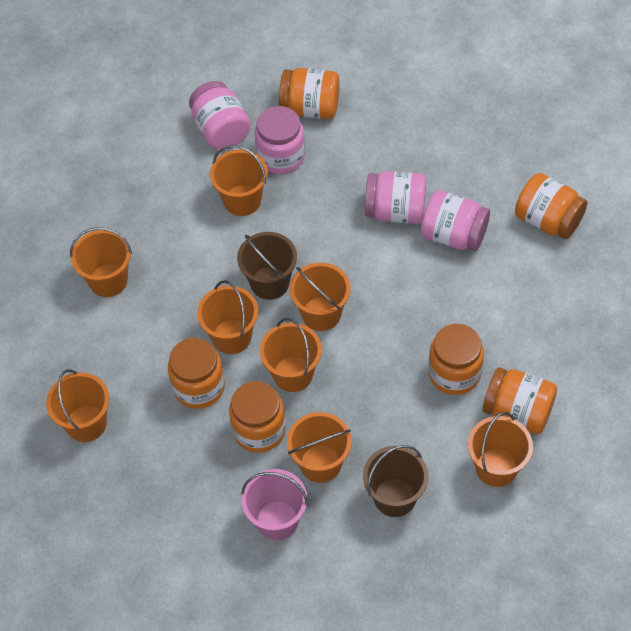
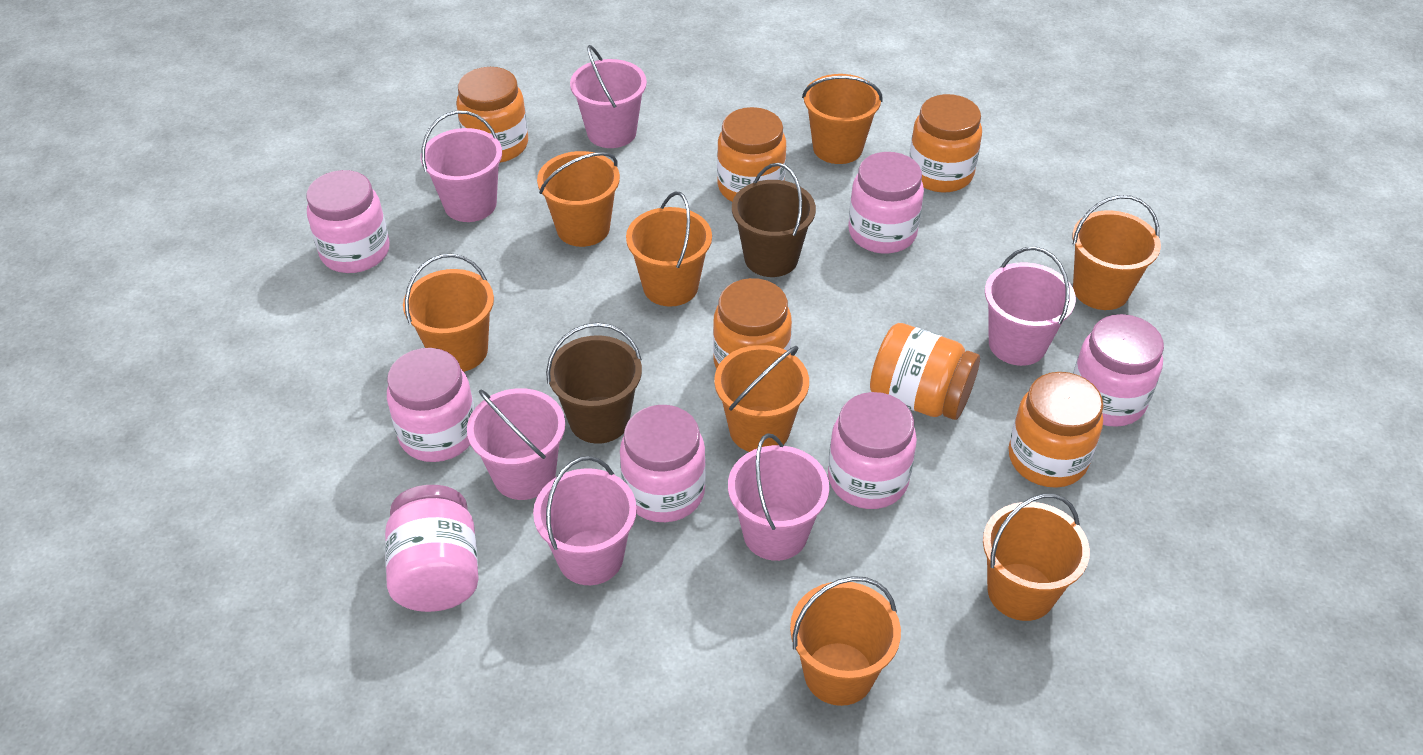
pink bucket: 1 -> 6
pink jar: 4 -> 7

